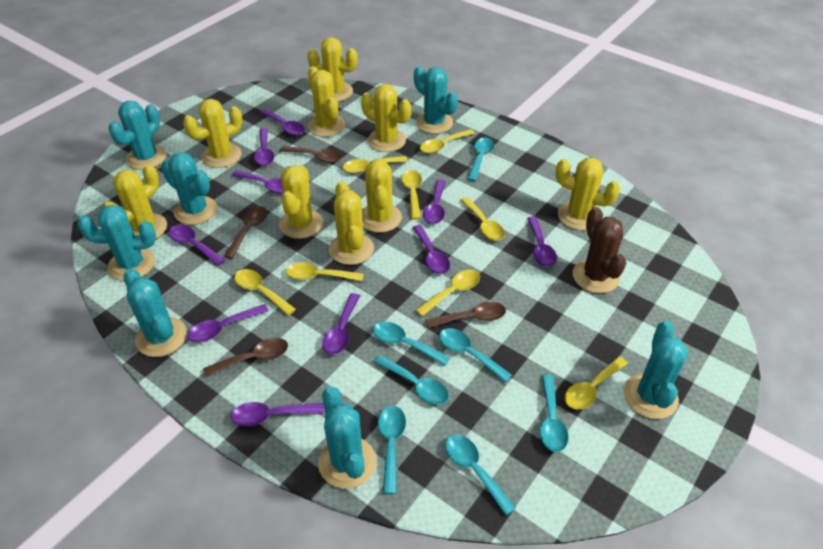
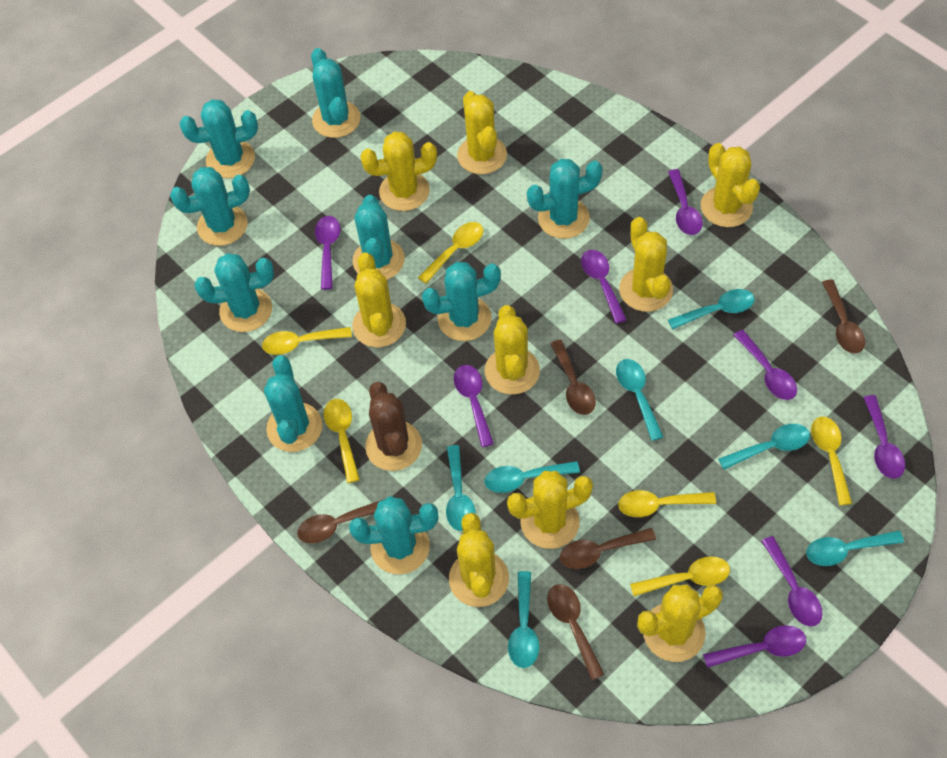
brown spoon: 4 -> 5
purple spoon: 10 -> 8
turquoise cactus: 7 -> 9
yellow spoon: 8 -> 6

